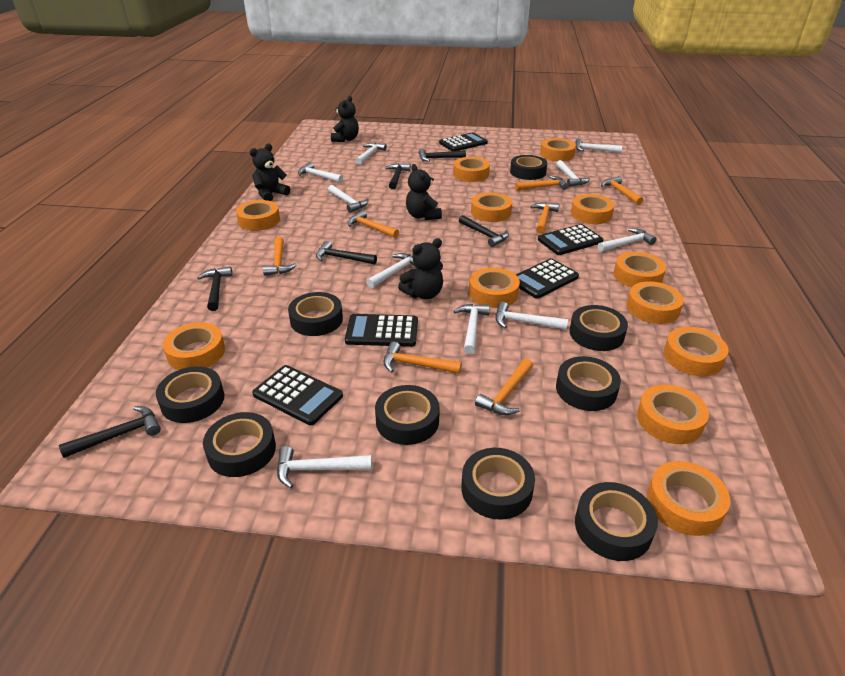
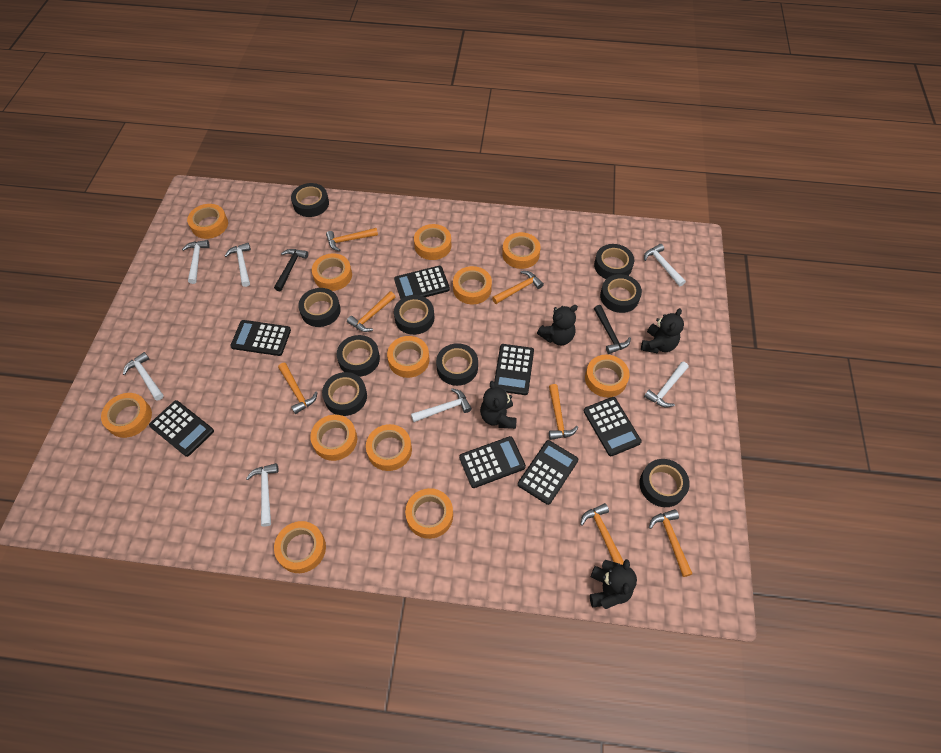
black calculator: 5 -> 7
black hammer: 6 -> 2
white hammer: 10 -> 7

